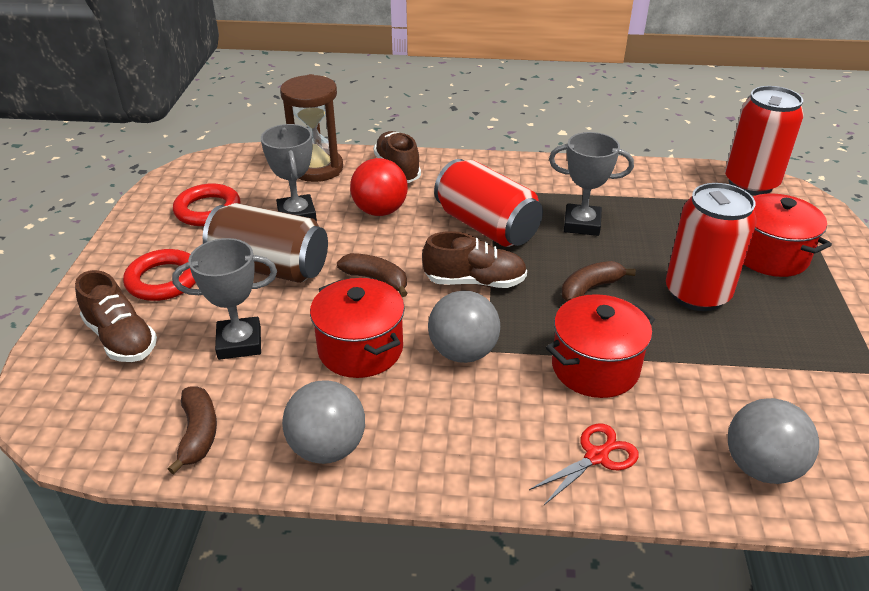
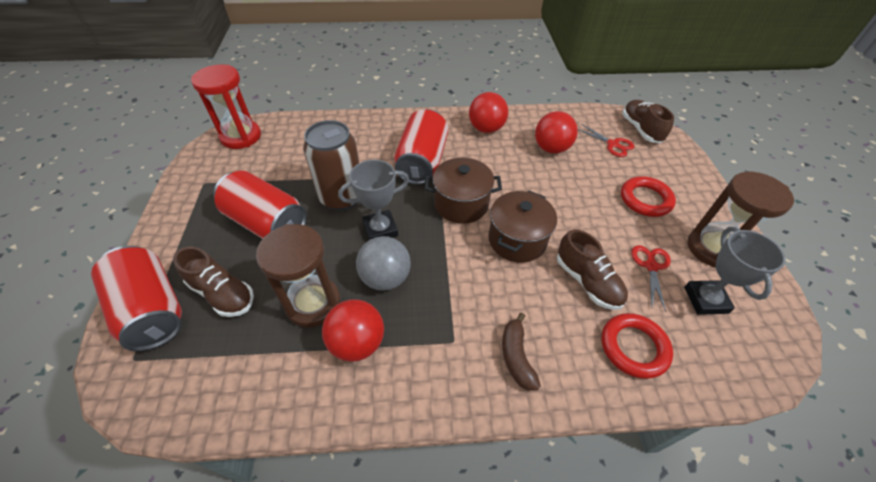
brown banana: 3 -> 1
brown hourglass: 1 -> 2
brown pot: 0 -> 2
grey ball: 3 -> 1
grey trophy: 3 -> 2
red ball: 1 -> 3
red hourglass: 0 -> 1
red pot: 3 -> 0
red scissors: 1 -> 2

